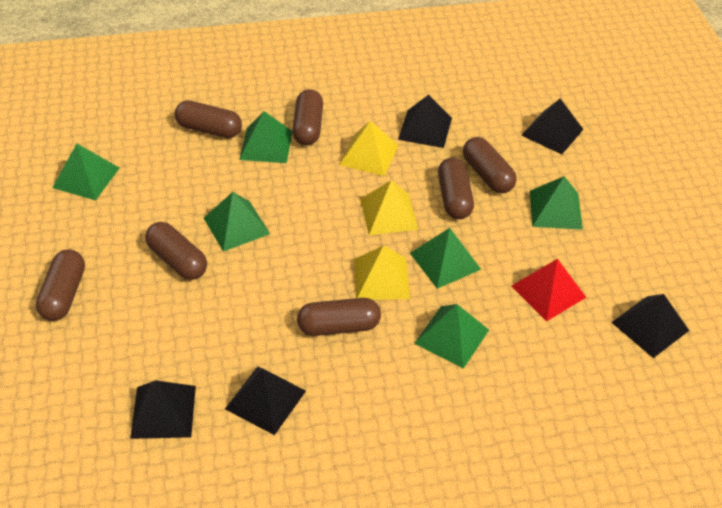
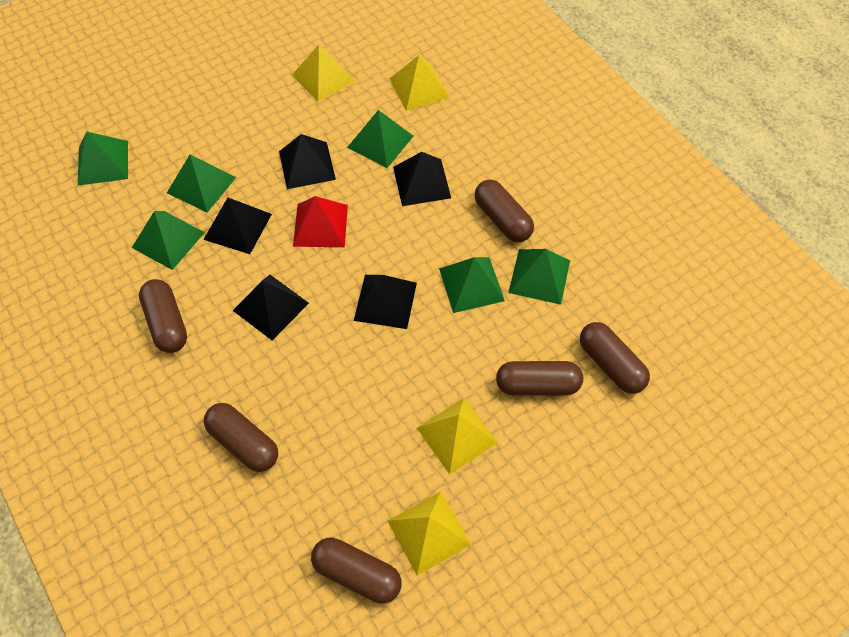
brown capsule: 7 -> 6
yellow pyramid: 3 -> 4

